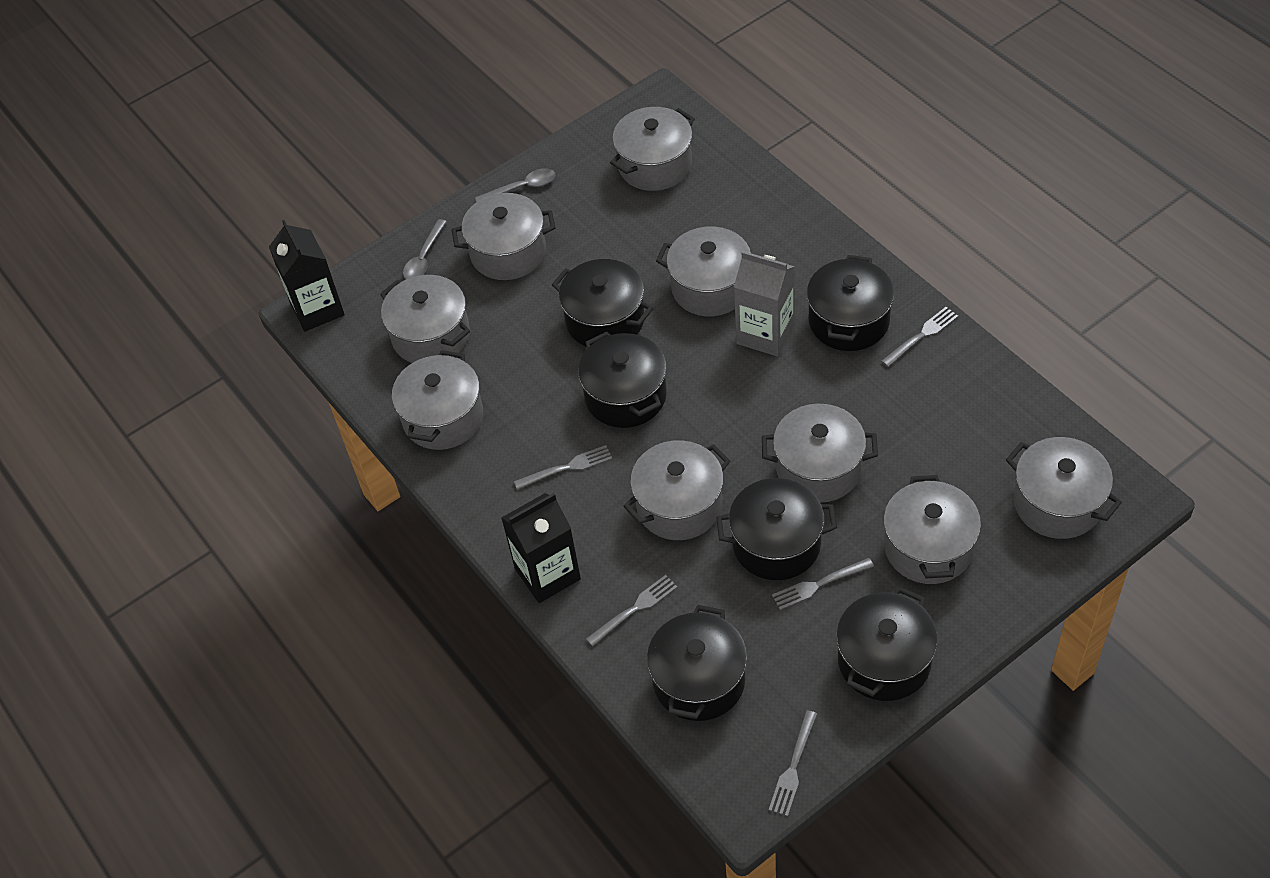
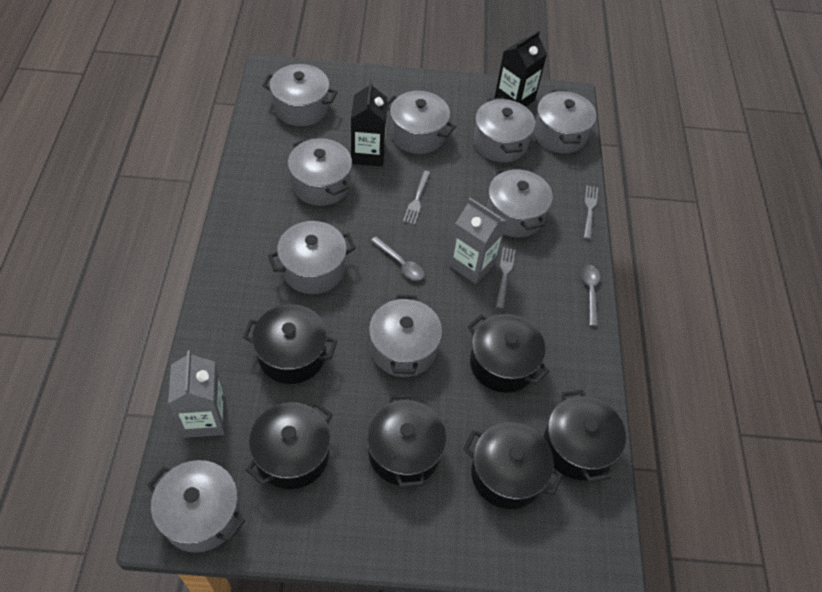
grey carton: 1 -> 2
grey fork: 5 -> 3

